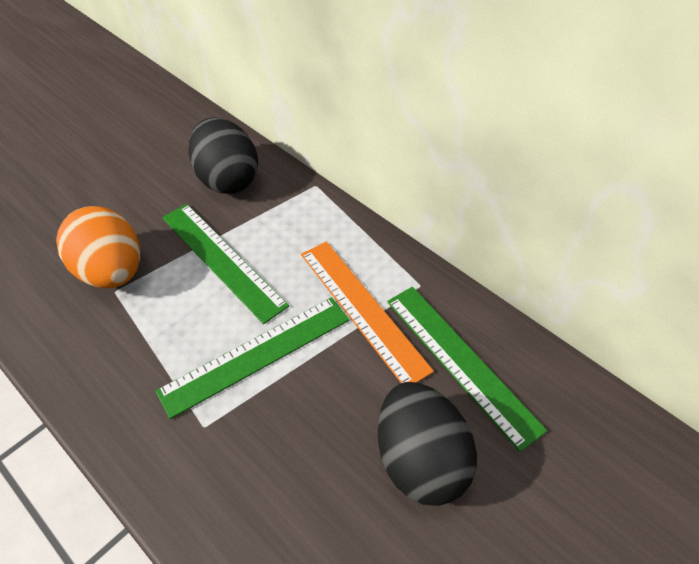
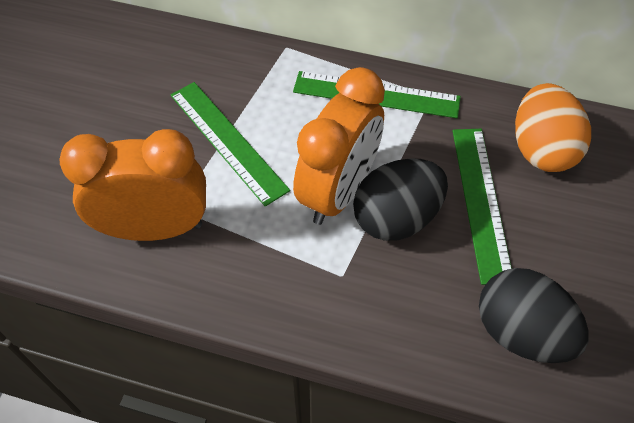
orange clock: 0 -> 2
orange ruler: 1 -> 0

